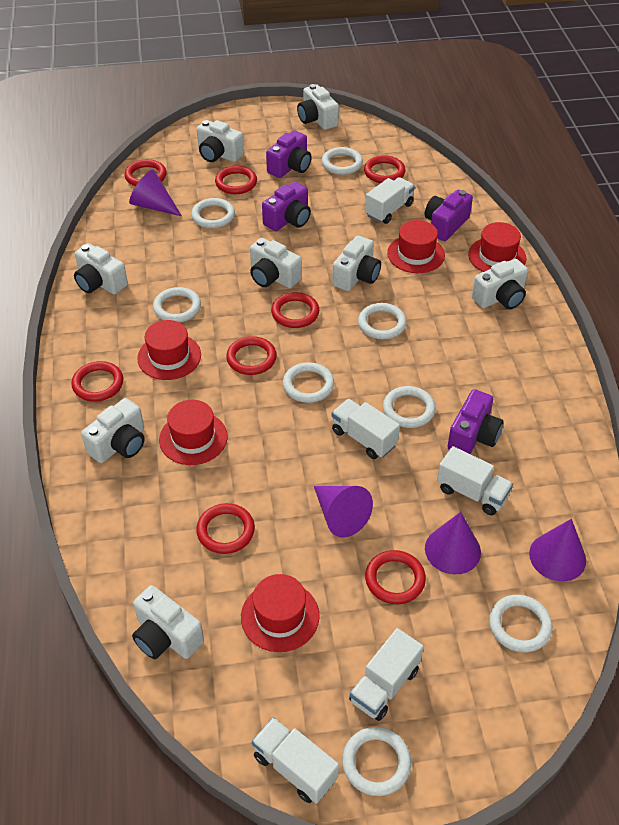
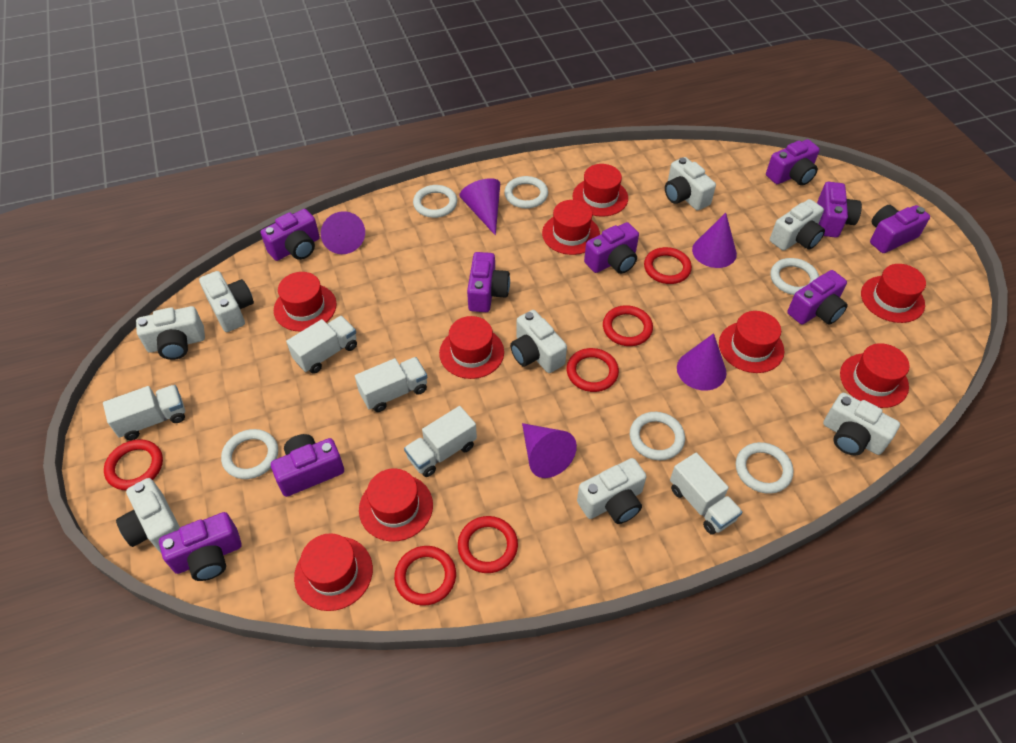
purple camera: 4 -> 9
purple cone: 4 -> 5
red hat: 5 -> 9
red ring: 8 -> 6
white ring: 8 -> 6

